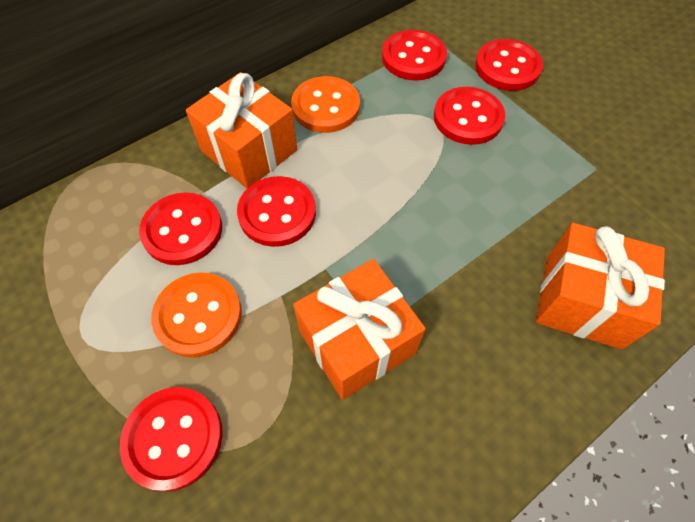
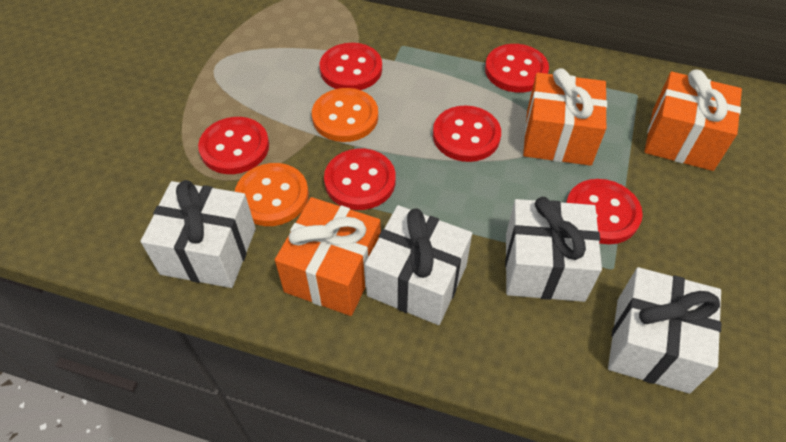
white gift: 0 -> 4

